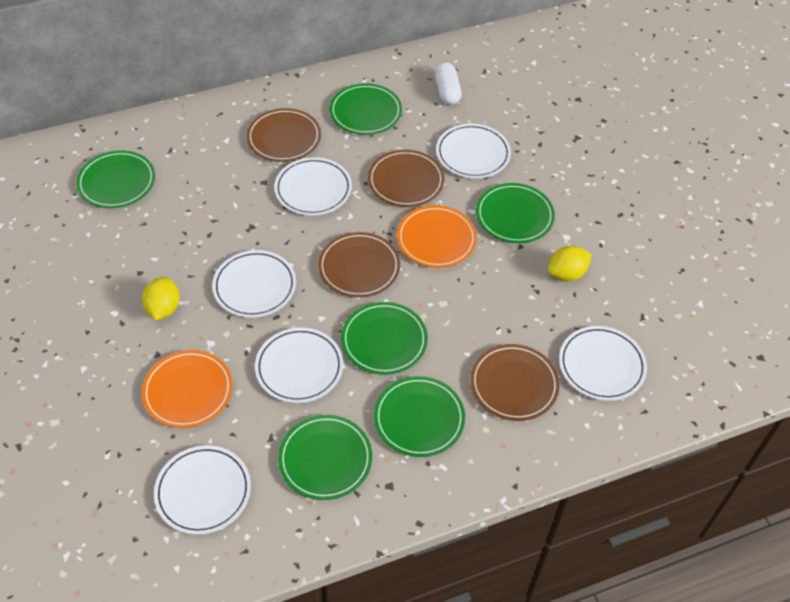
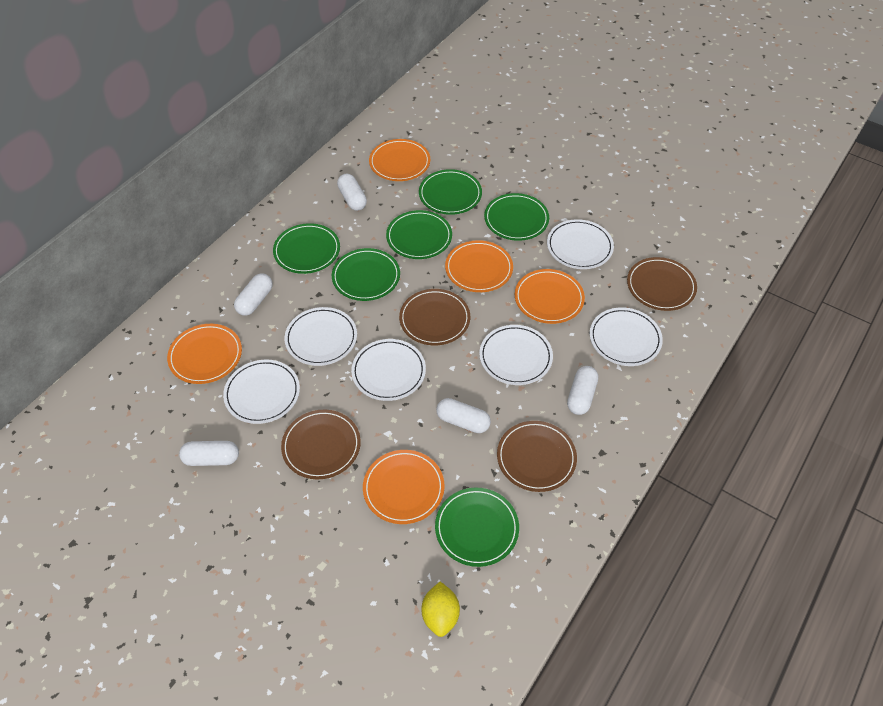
orange plate: 2 -> 5
white capsule: 1 -> 5
yellow lemon: 2 -> 1

